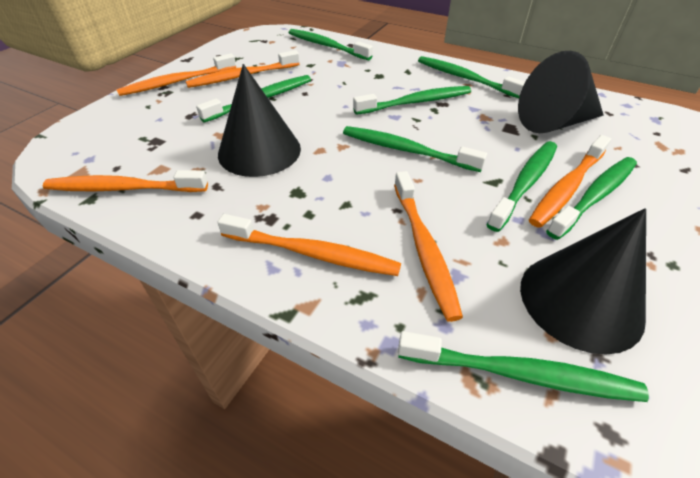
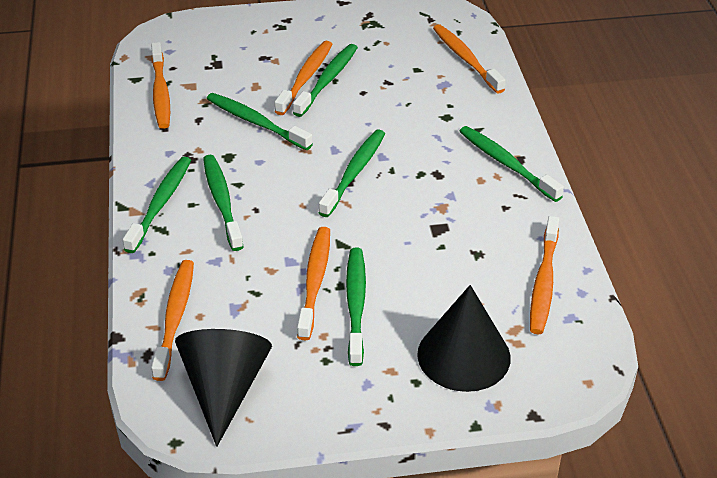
black cone: 3 -> 2
green toothbrush: 8 -> 7

